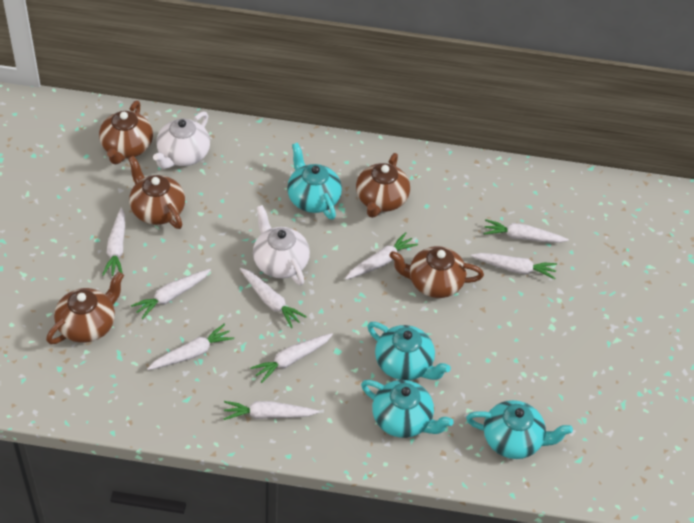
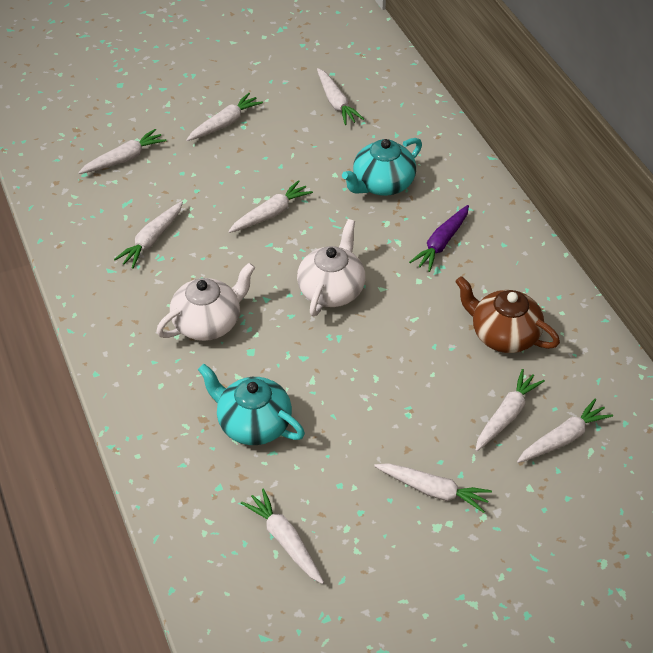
brown teapot: 5 -> 1
purple carrot: 0 -> 1
turquoise teapot: 4 -> 2

